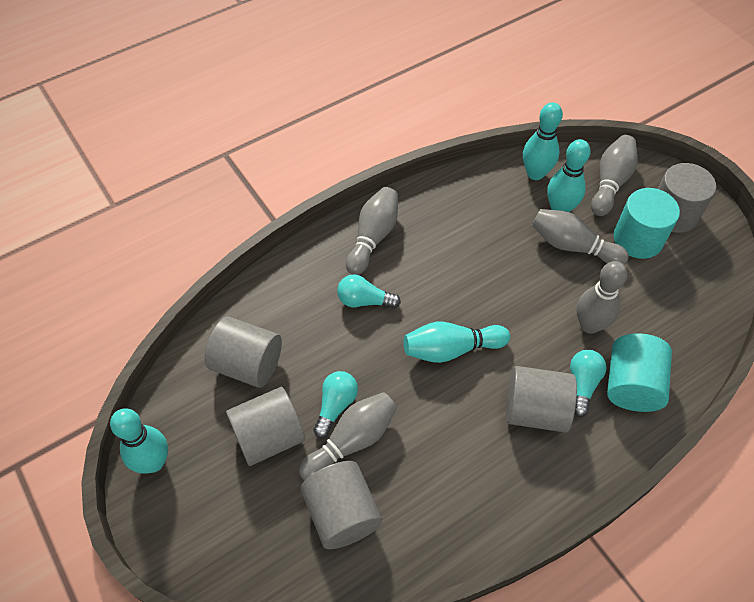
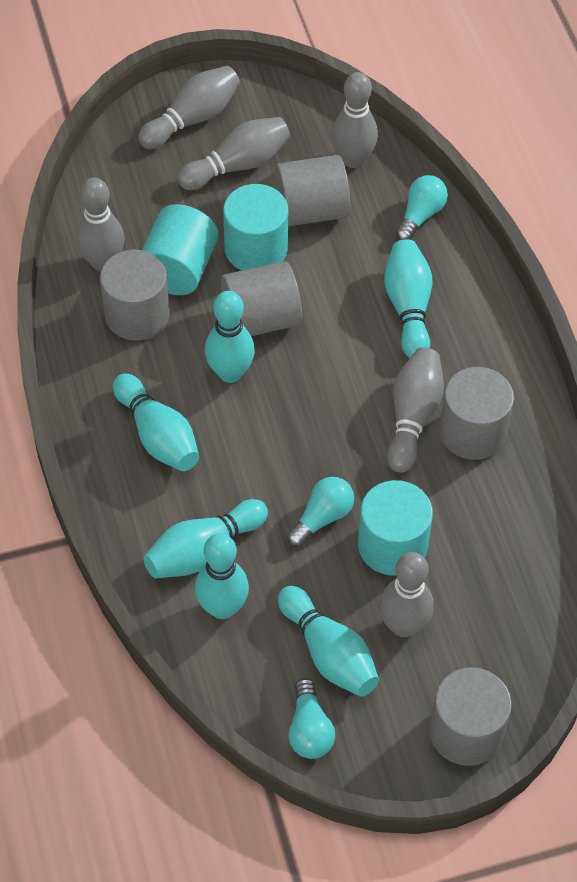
grey bowling pin: 5 -> 6
turquoise bowling pin: 4 -> 6
turquoise cylinder: 2 -> 3

